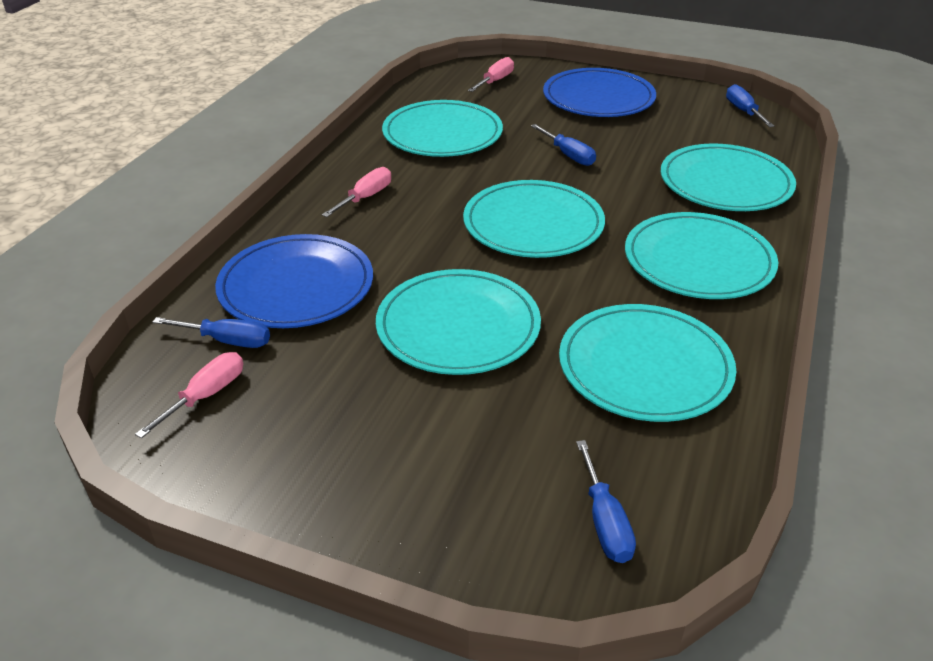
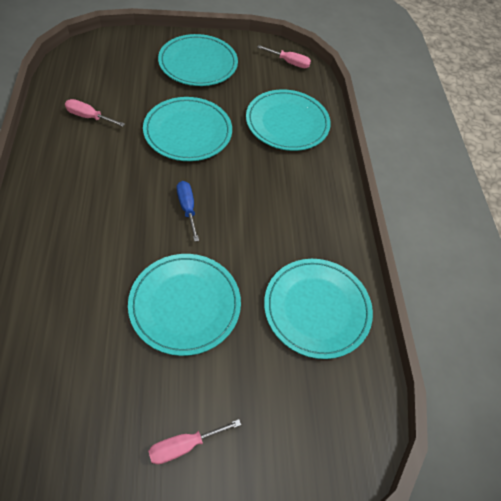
blue plate: 2 -> 0
blue screwdriver: 4 -> 1
turquoise plate: 6 -> 5

